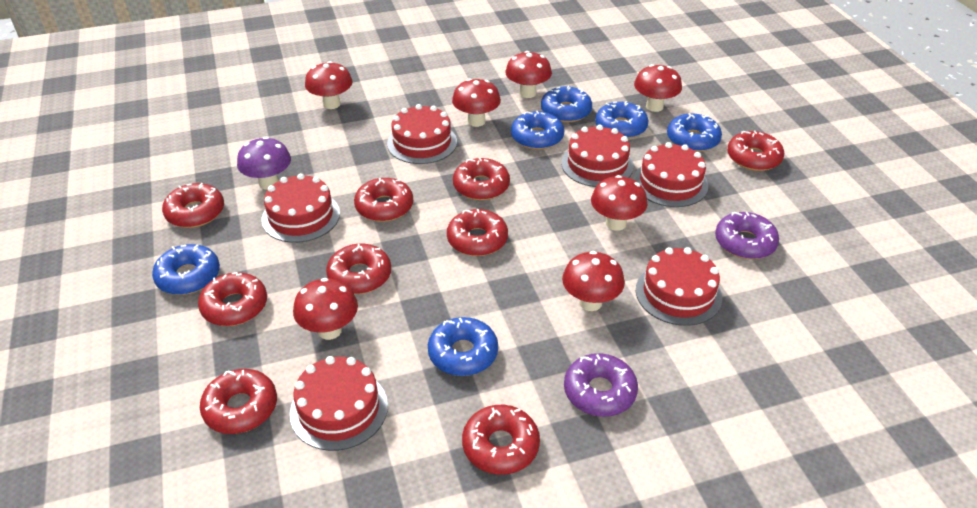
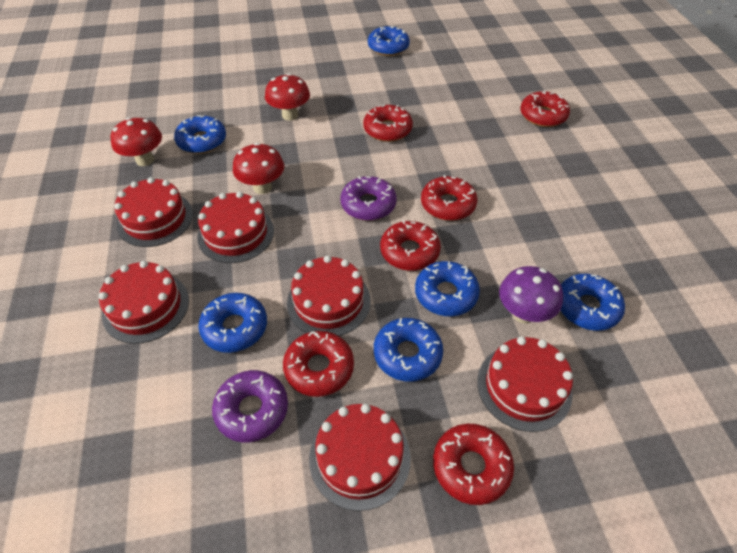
red donut: 9 -> 6
red mushroom: 7 -> 3

